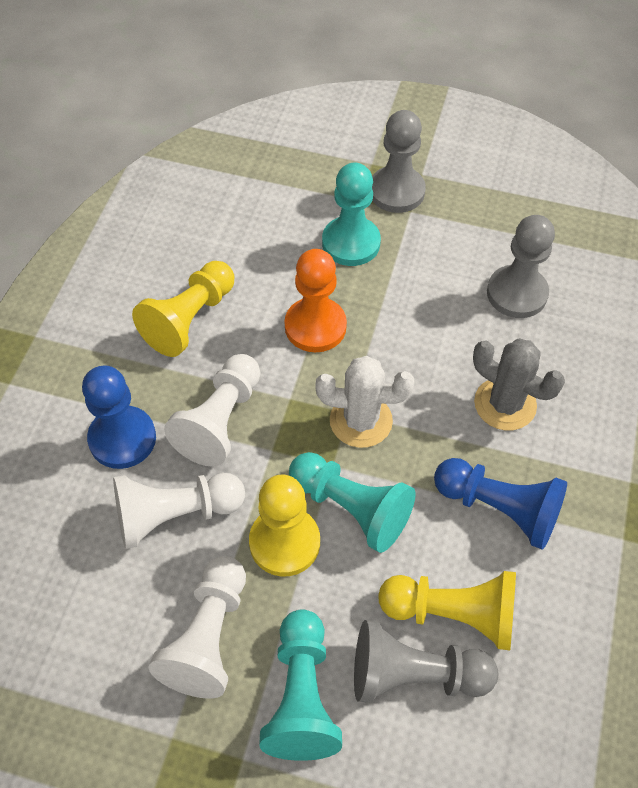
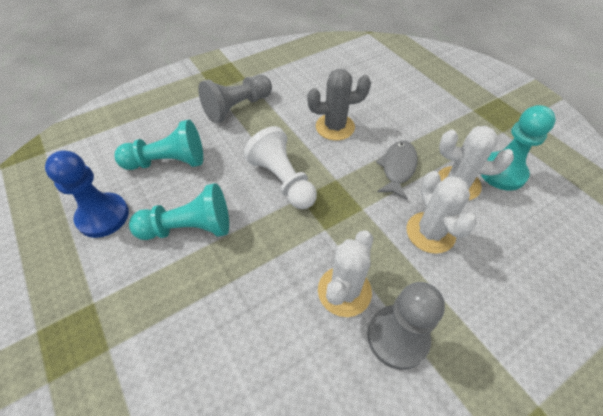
blue pawn: 2 -> 1
grey fish: 0 -> 1
grey pawn: 3 -> 2
orange pawn: 1 -> 0
white cactus: 1 -> 3
white pawn: 3 -> 1
yellow pawn: 3 -> 0

